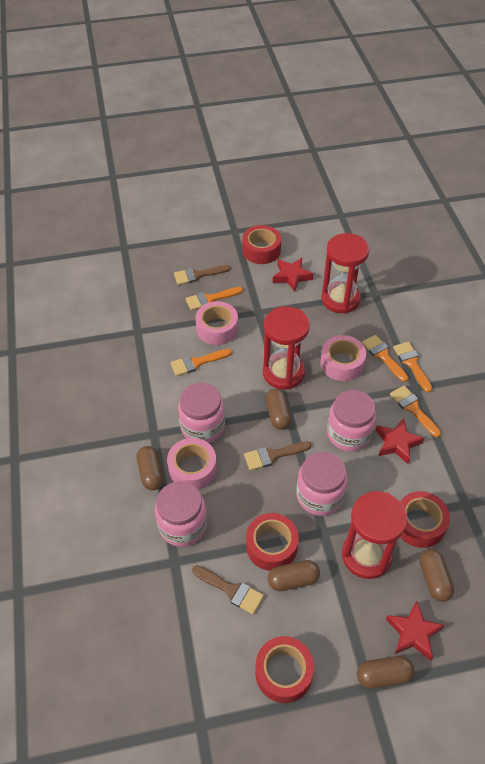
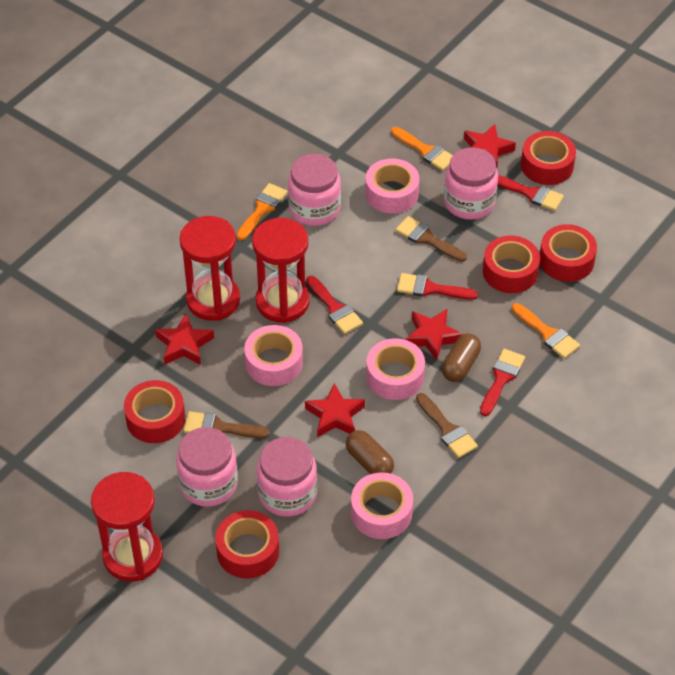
brown capsule: 5 -> 2
orange brush: 5 -> 3
pink tape: 3 -> 4
red brush: 0 -> 4
red star: 3 -> 4
red tape: 4 -> 5

